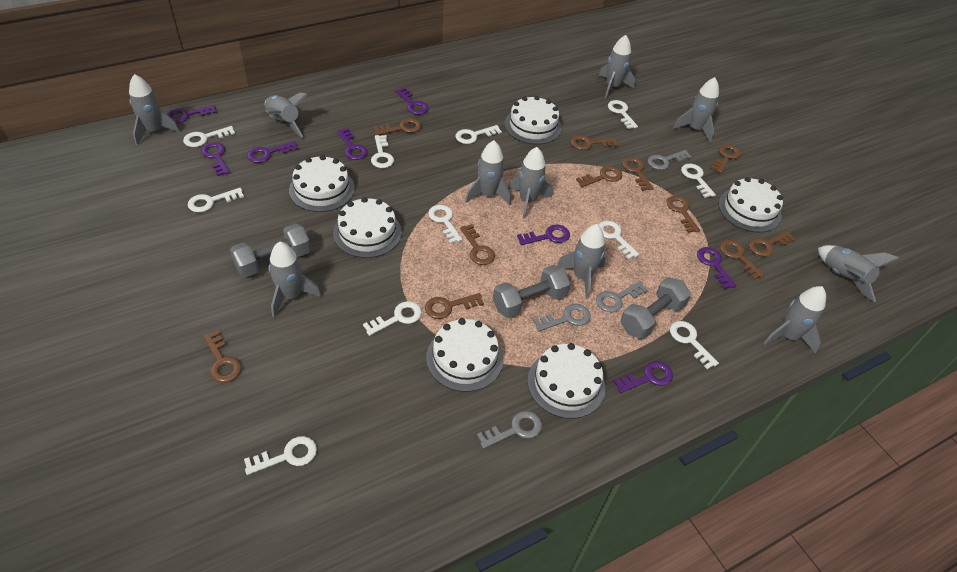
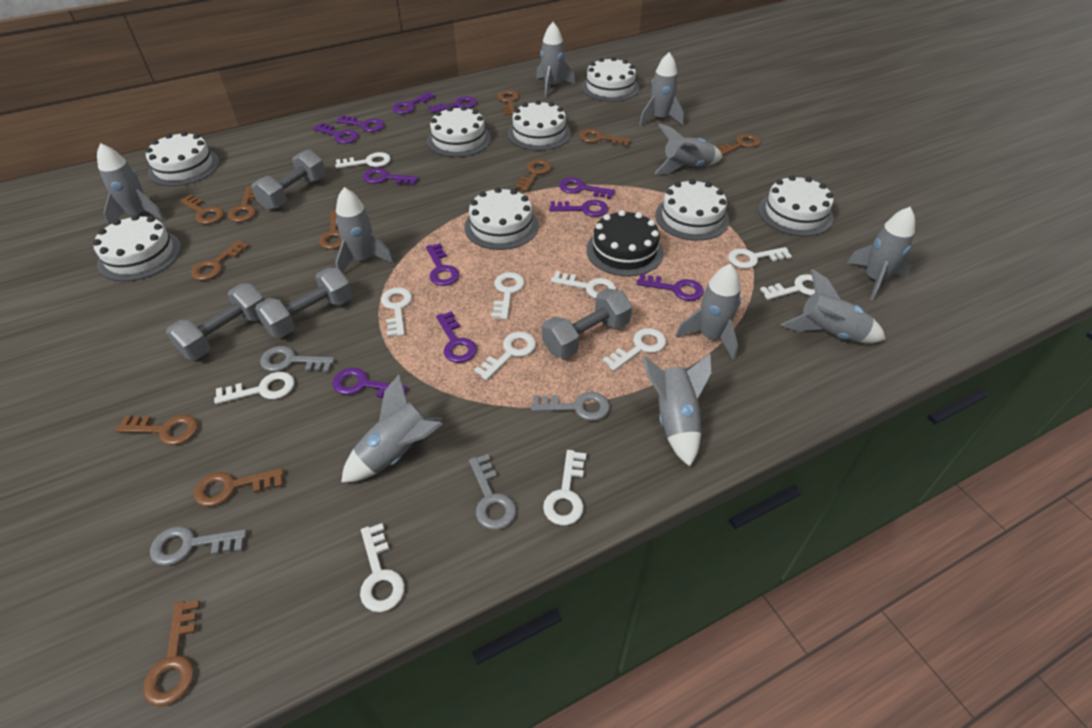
black cake: 0 -> 1
grey dumbbell: 3 -> 4
purple key: 8 -> 11
white cake: 6 -> 8

